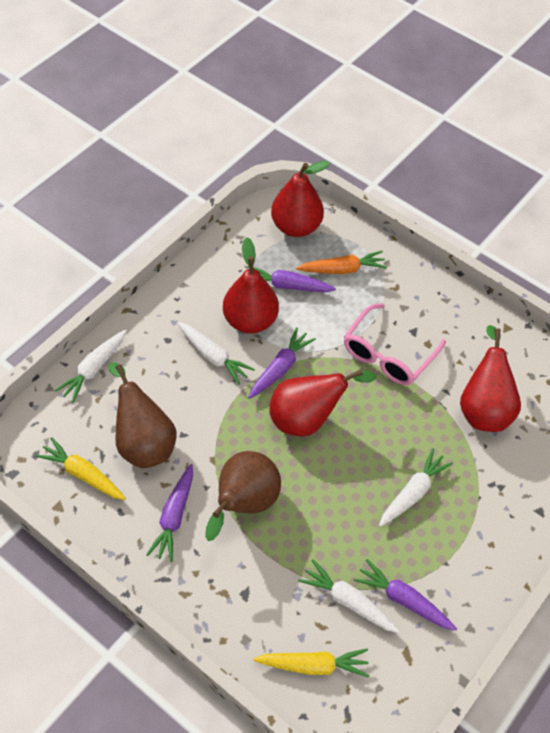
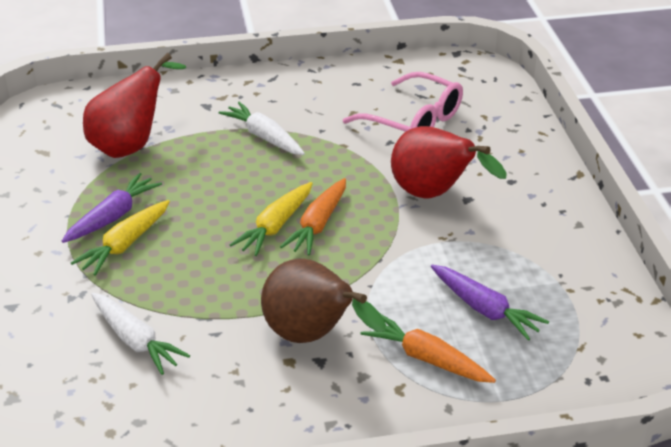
brown pear: 2 -> 1
orange carrot: 1 -> 2
purple carrot: 4 -> 2
red pear: 4 -> 2
white carrot: 4 -> 2

